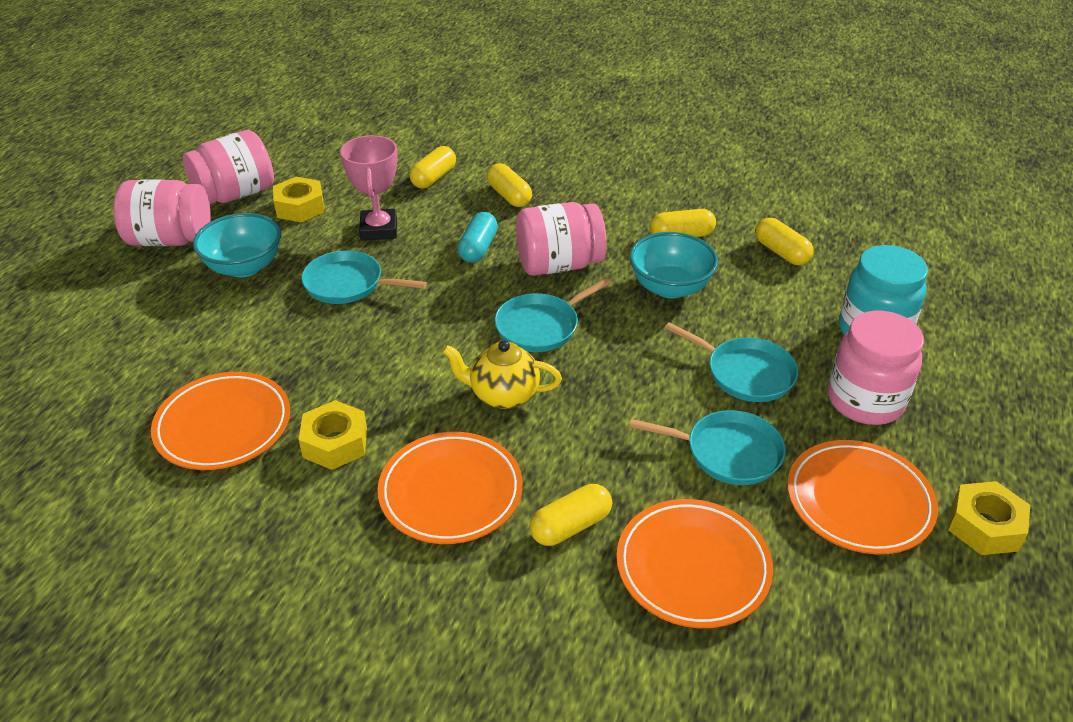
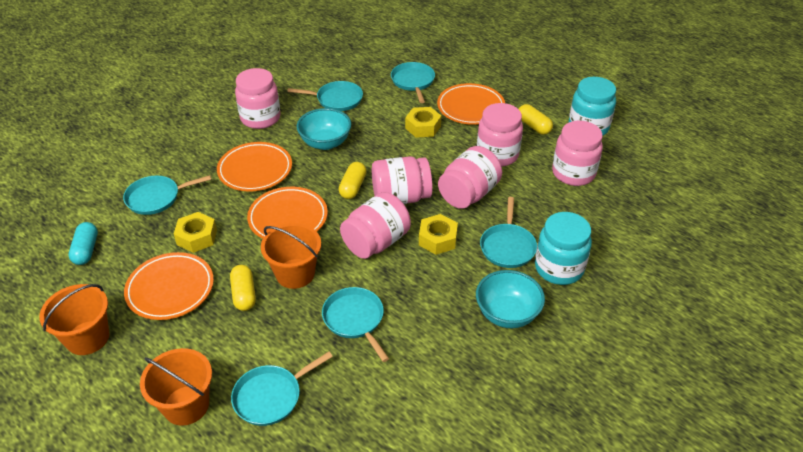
orange bucket: 0 -> 3
pink jar: 4 -> 6
pink trophy: 1 -> 0
turquoise jar: 1 -> 2
turquoise pan: 4 -> 6
yellow capsule: 5 -> 3
yellow teapot: 1 -> 0

